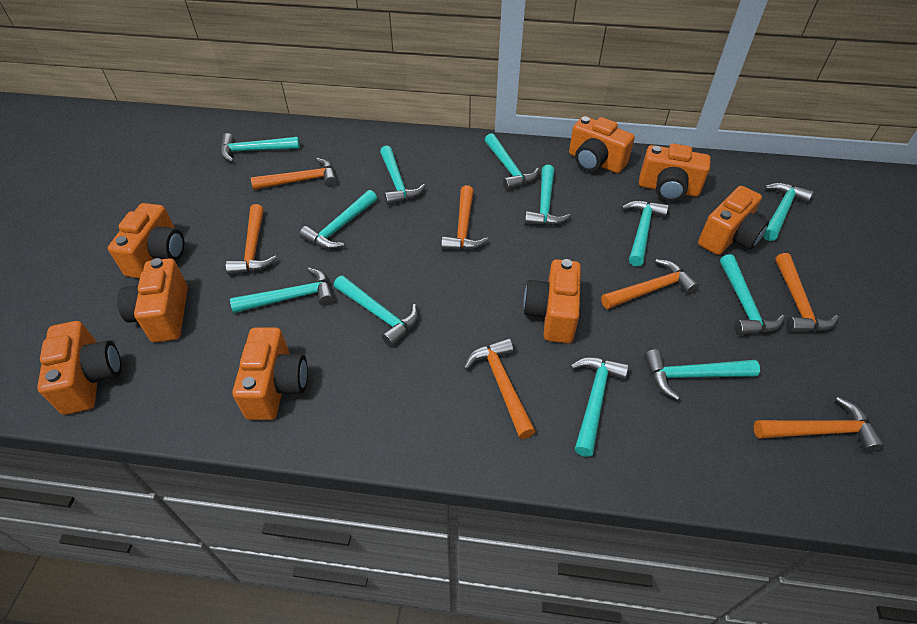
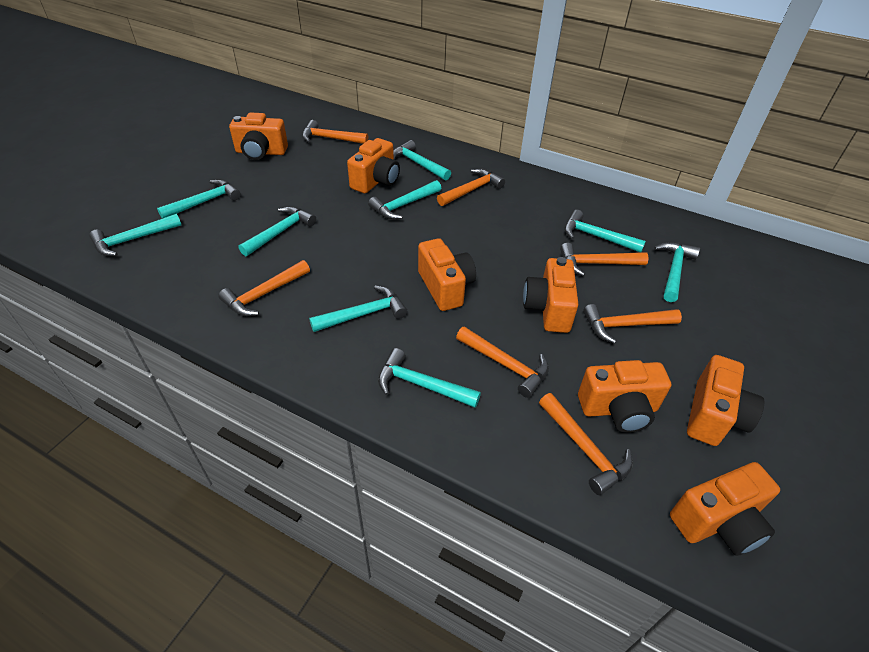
orange camera: 8 -> 7
turquoise hammer: 12 -> 9

